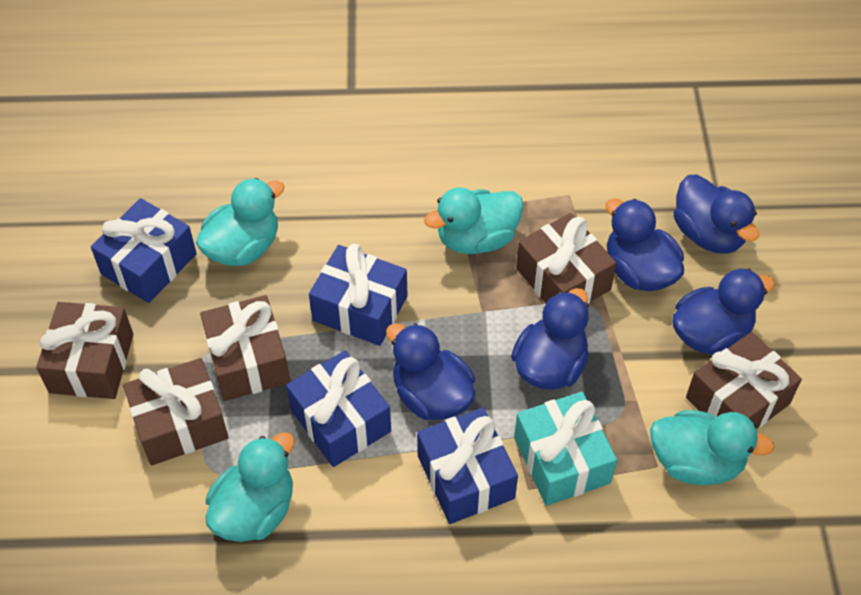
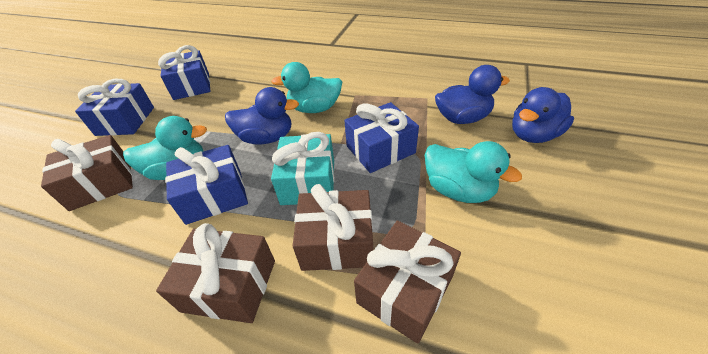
blue duck: 5 -> 3
brown gift: 5 -> 4
turquoise duck: 4 -> 3

